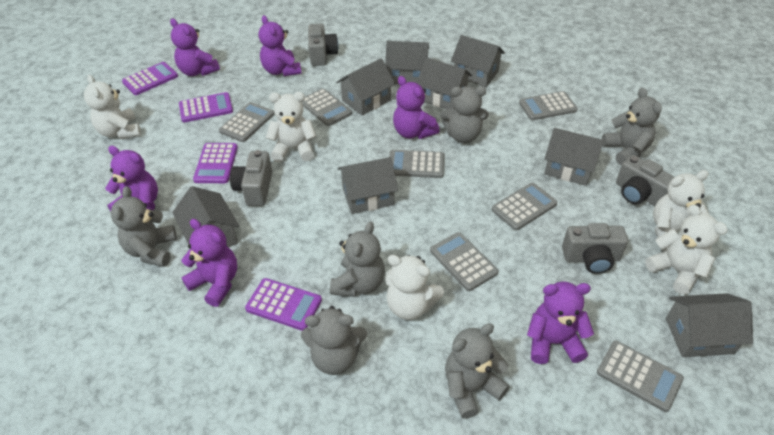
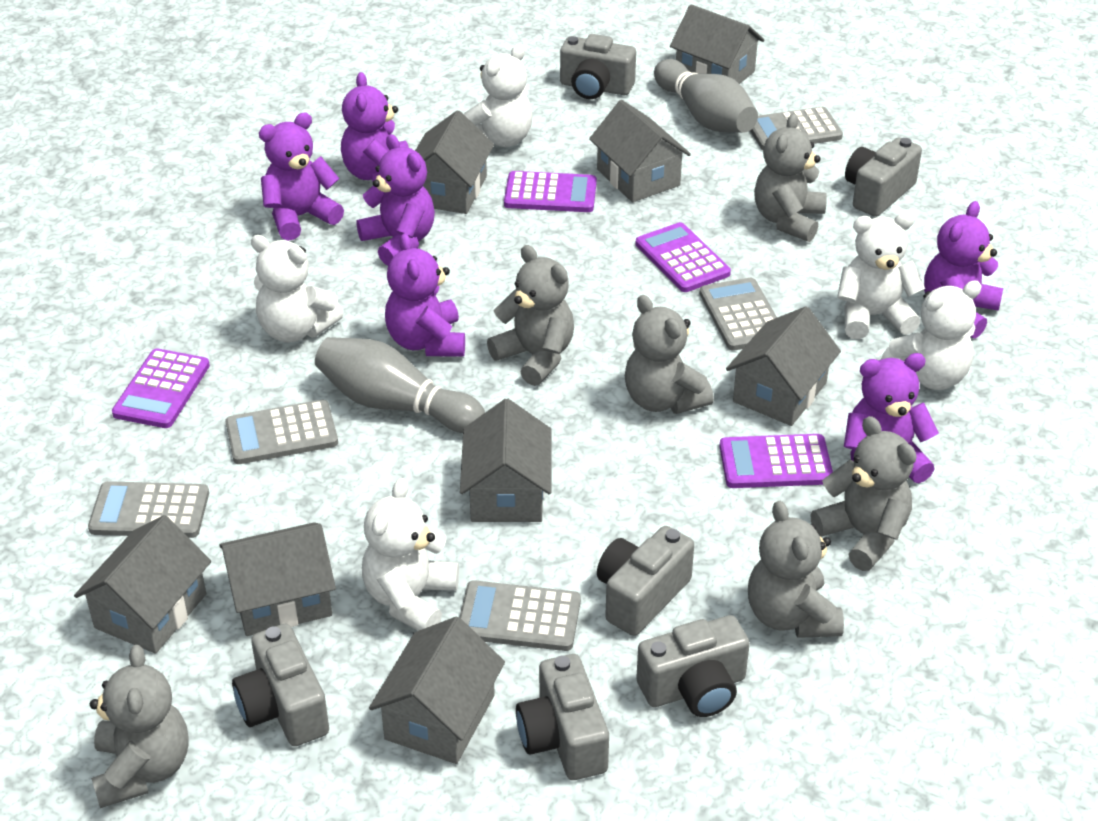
grey bowling pin: 0 -> 2
grey calculator: 7 -> 5
grey camera: 4 -> 6

